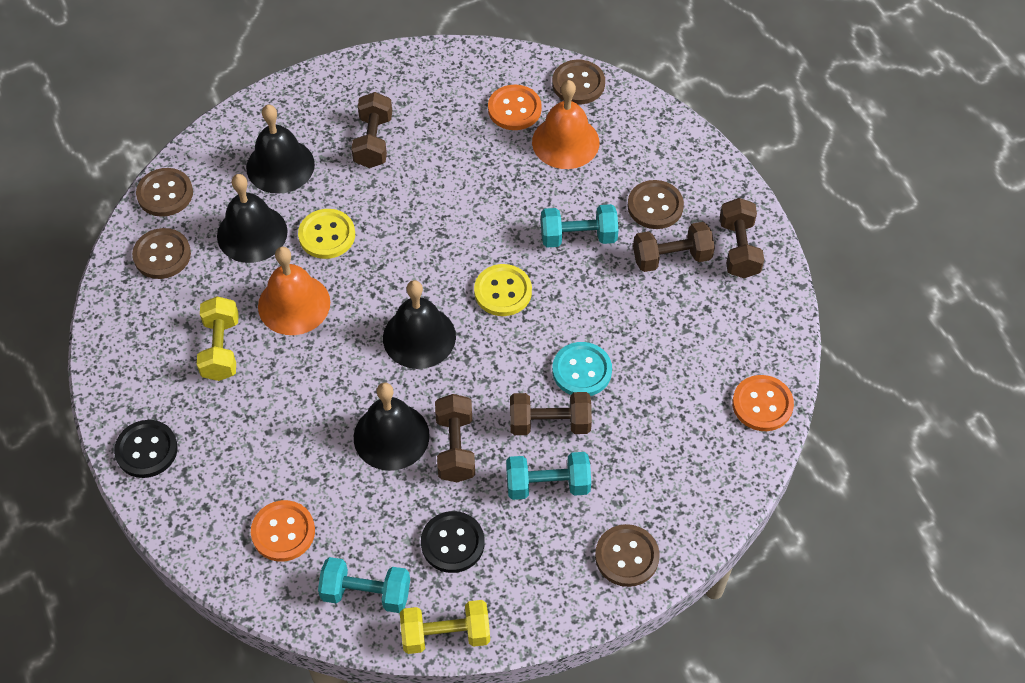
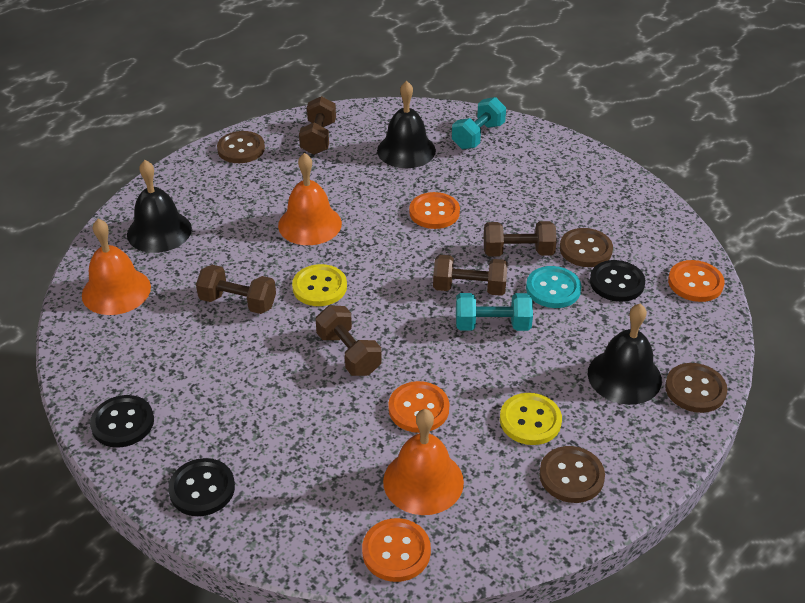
black bell: 4 -> 3
black button: 2 -> 3
brown button: 5 -> 4
orange bell: 2 -> 3
orange button: 3 -> 4
turquoise dumbbell: 3 -> 2
yellow dumbbell: 2 -> 0

